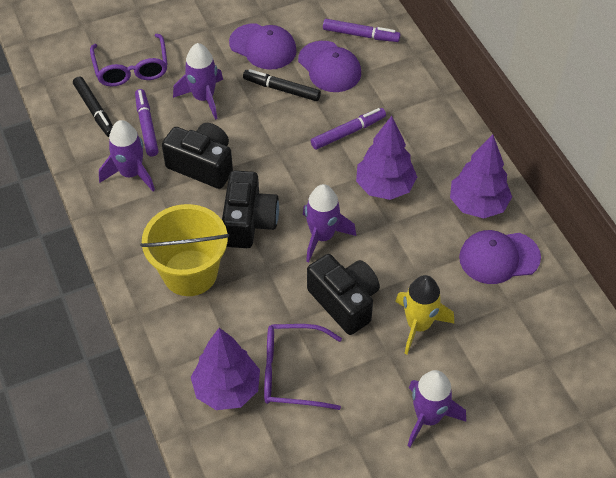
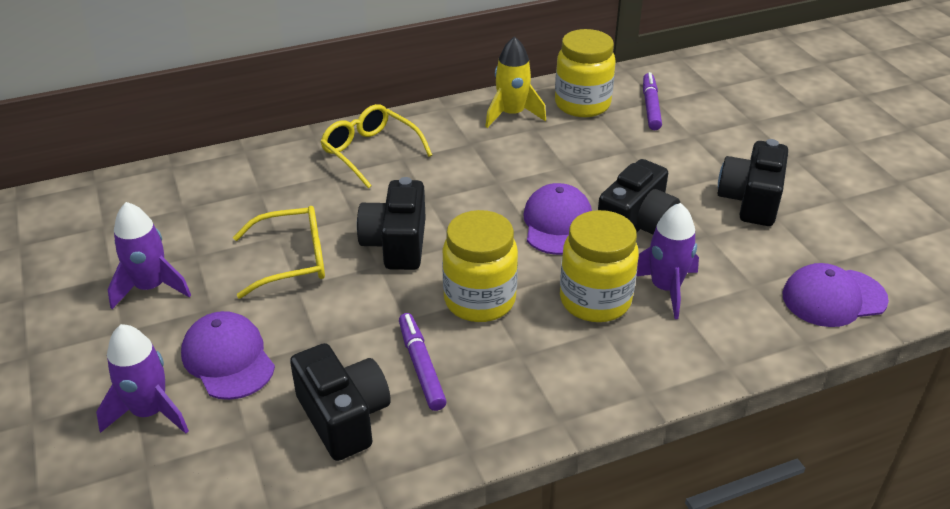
black camera: 3 -> 4
black marker: 2 -> 0
purple glasses: 2 -> 0
purple marker: 3 -> 2
purple rocket: 4 -> 3
purple tree: 3 -> 0
yellow bucket: 1 -> 0
yellow glasses: 0 -> 2
yellow jar: 0 -> 3

